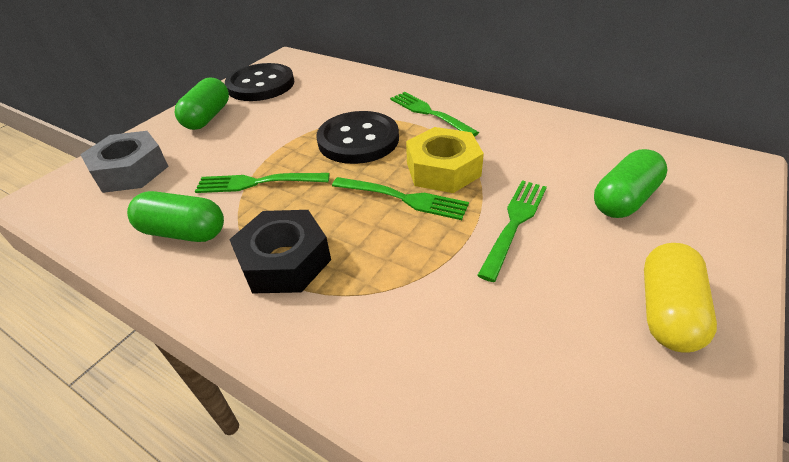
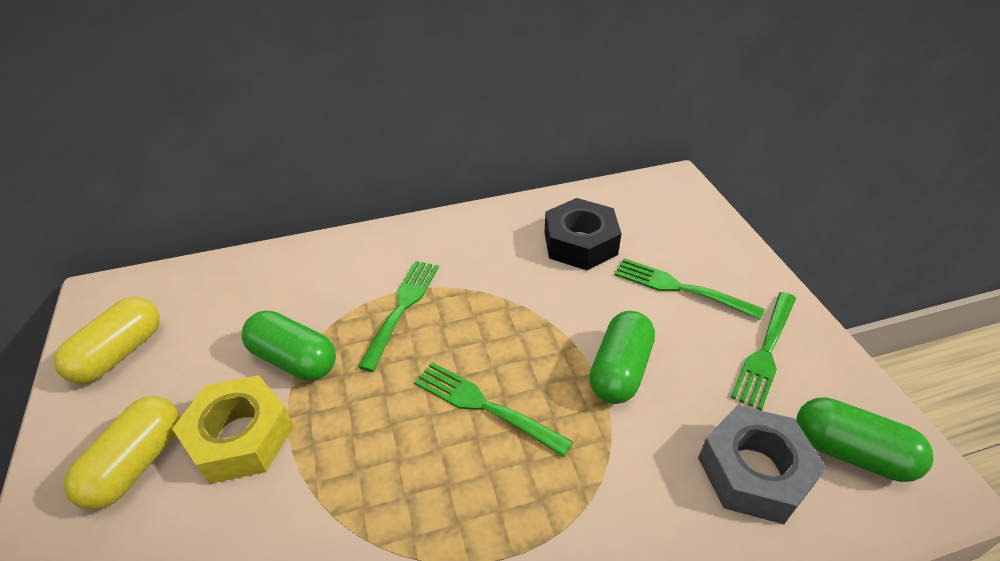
black button: 2 -> 0
yellow capsule: 1 -> 2

